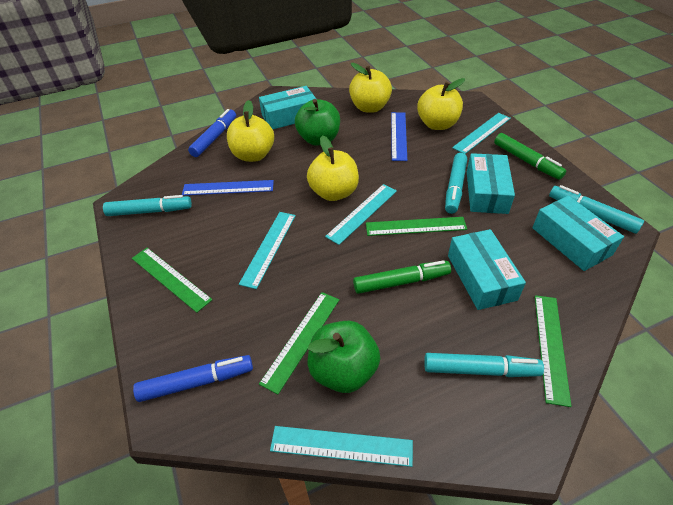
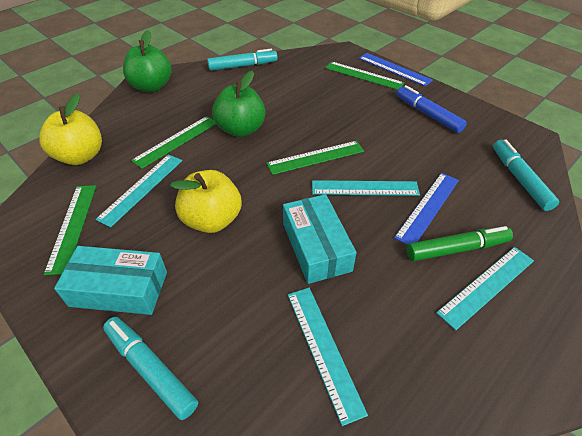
blue marker: 2 -> 1
green marker: 2 -> 1
turquoise box: 4 -> 2
turquoise marker: 4 -> 3
yellow apple: 4 -> 2

